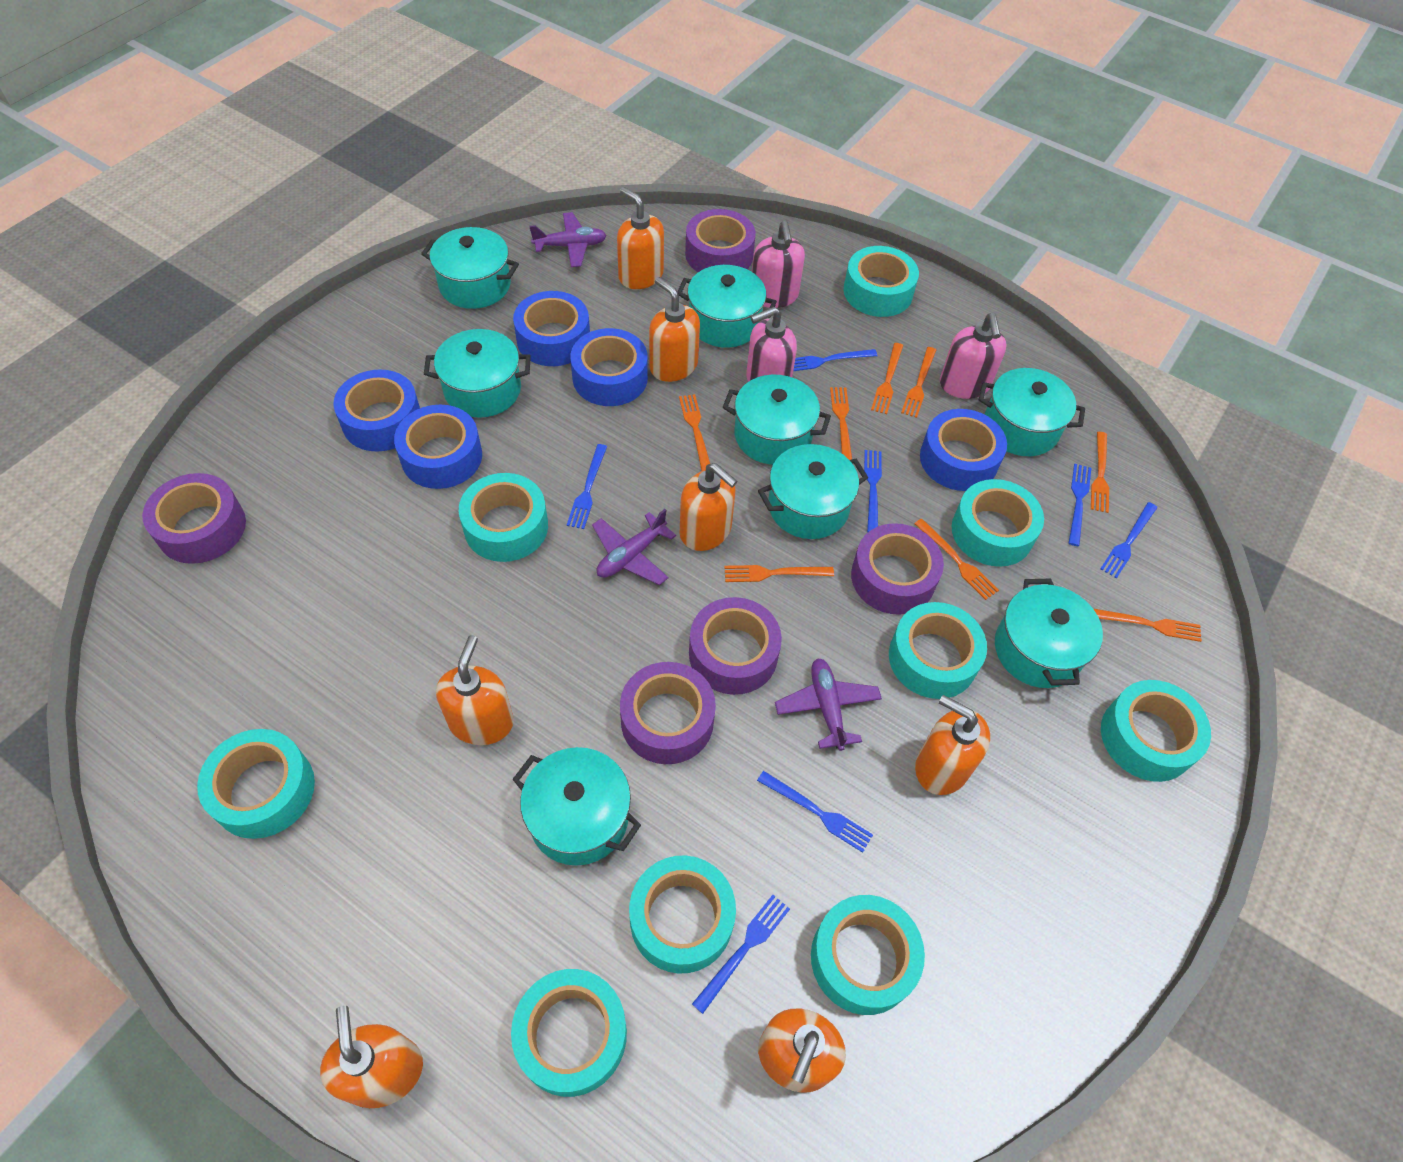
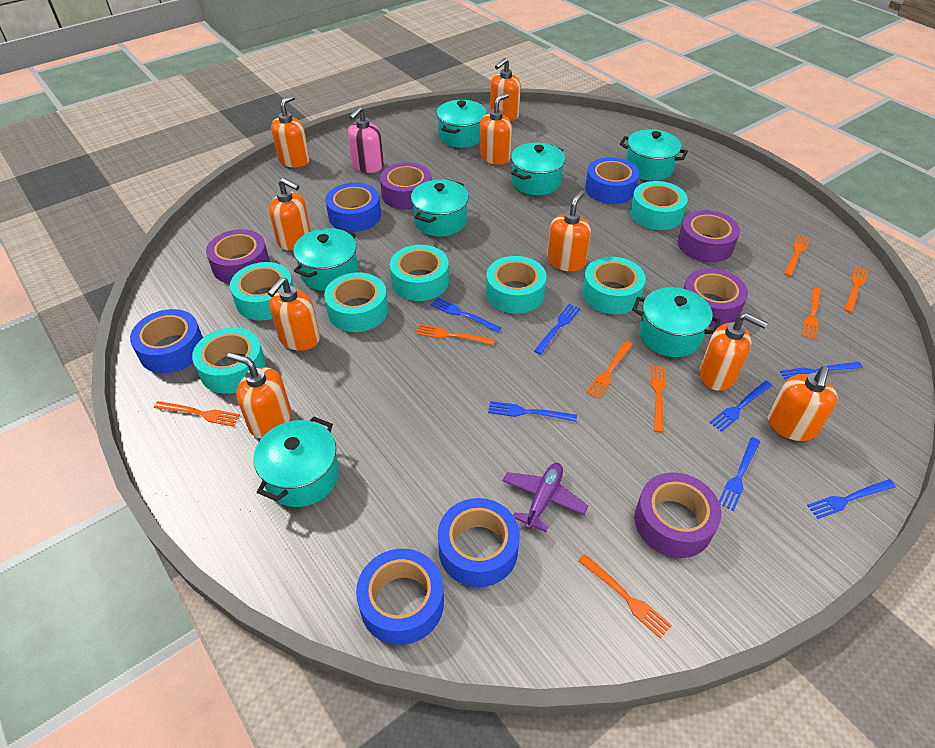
orange soap dispenser: 7 -> 9
pink soap dispenser: 3 -> 1
purple plane: 3 -> 1
turquoise pot: 8 -> 7
turquoise tape: 9 -> 7

